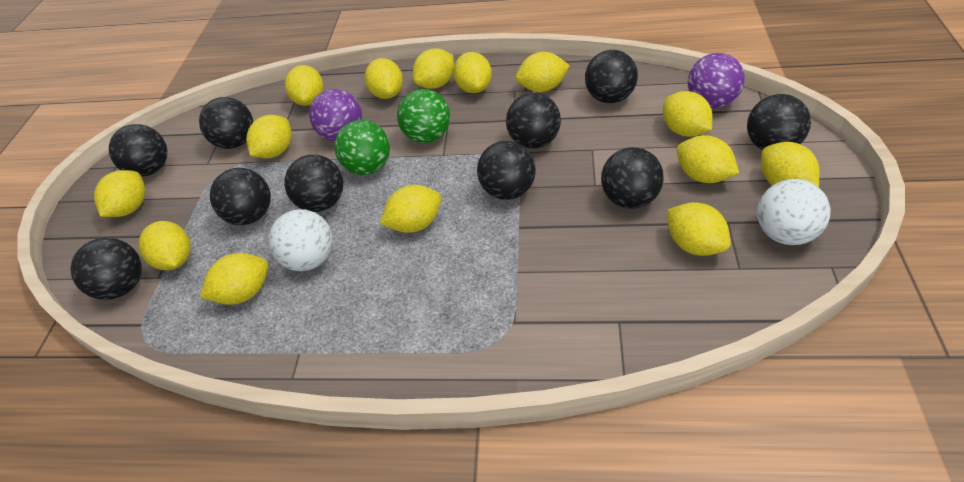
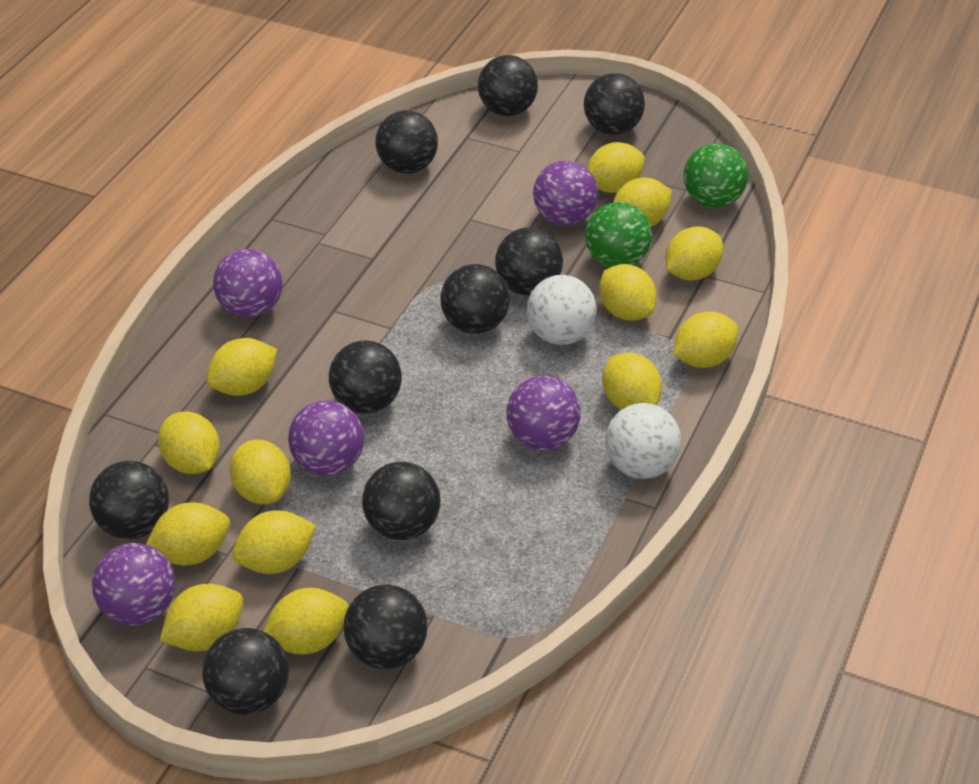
purple ball: 2 -> 5
yellow lemon: 14 -> 13

